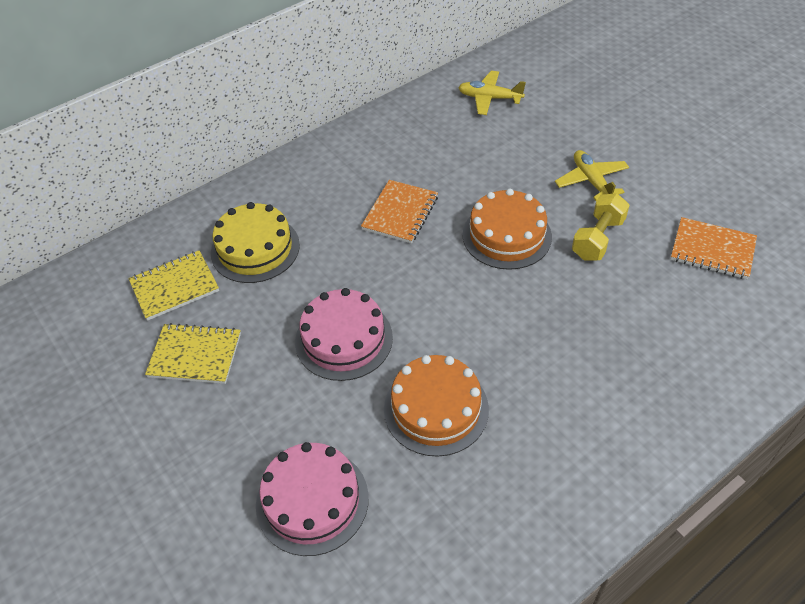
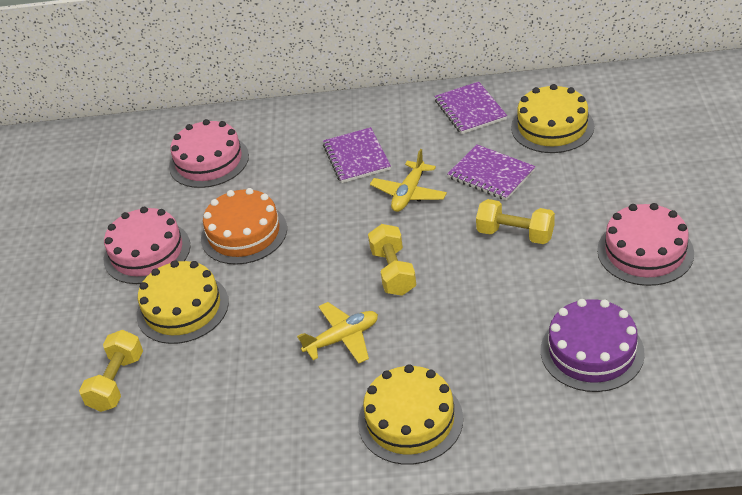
orange cake: 2 -> 1
orange notebook: 2 -> 0
pink cake: 2 -> 3
purple cake: 0 -> 1
purple notebook: 0 -> 3
yellow cake: 1 -> 3
yellow dumbbell: 1 -> 3
yellow notebook: 2 -> 0

